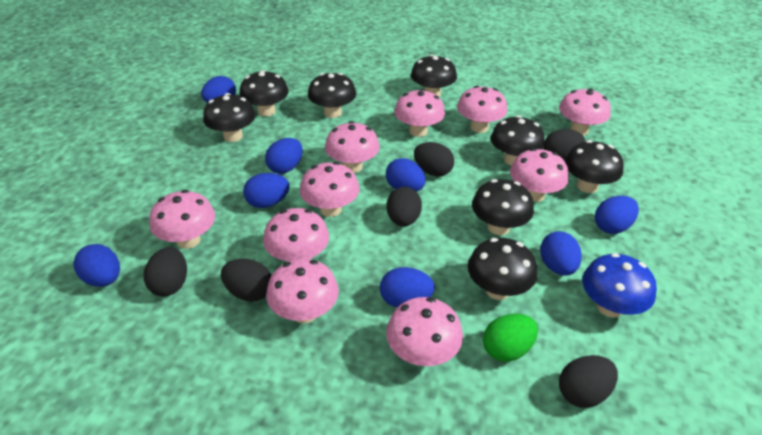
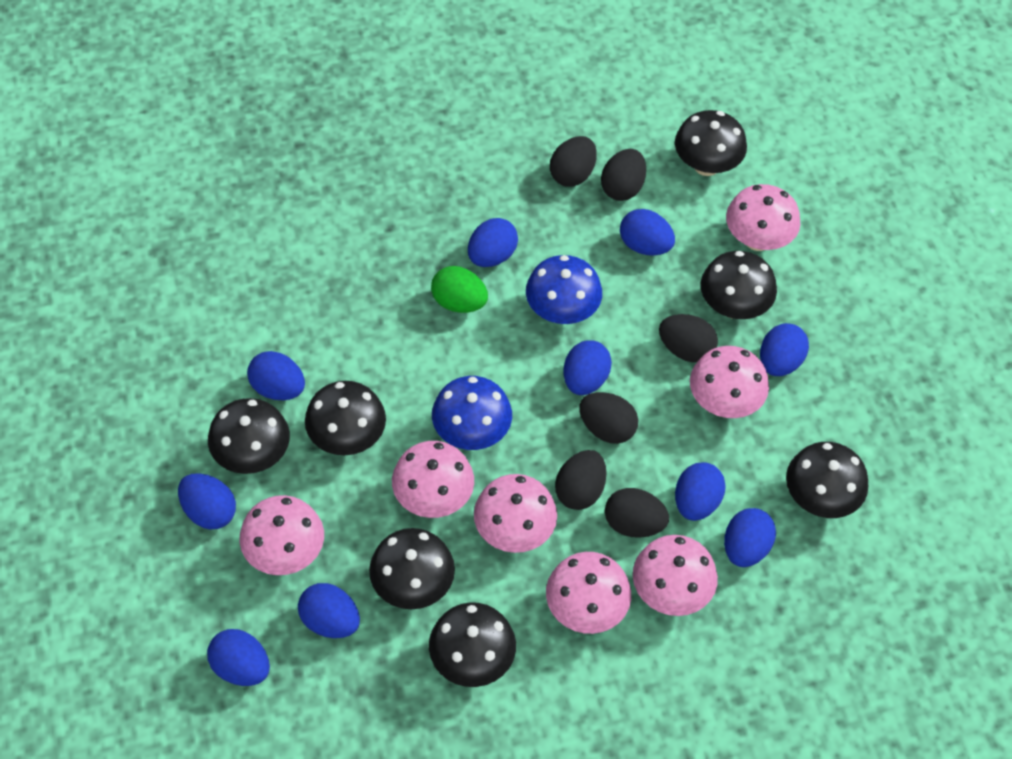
black mushroom: 8 -> 7
blue egg: 8 -> 10
blue mushroom: 1 -> 2
pink mushroom: 10 -> 7

